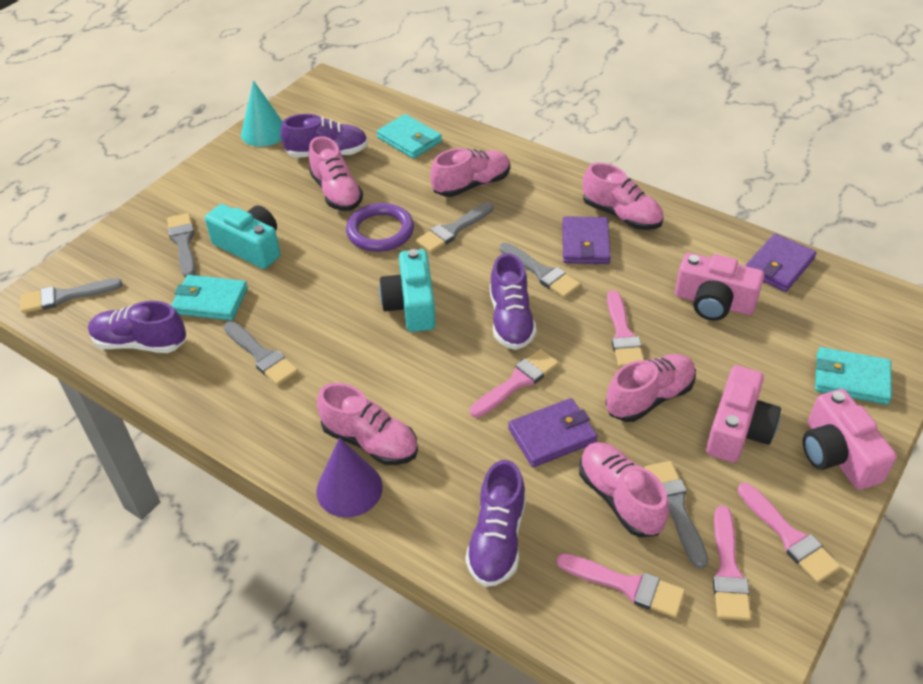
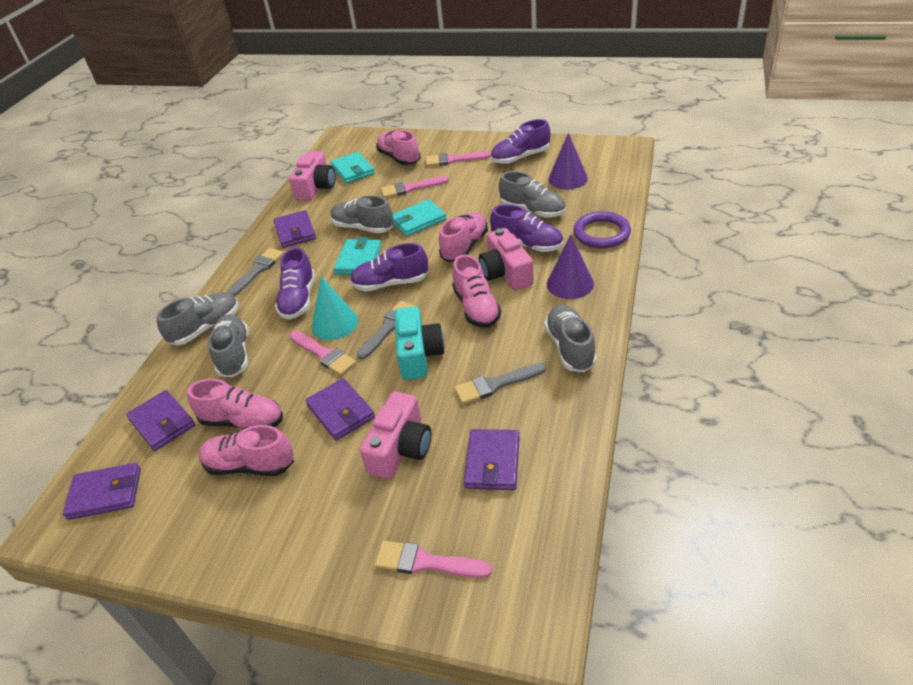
grey brush: 6 -> 3
grey shoe: 0 -> 5
pink brush: 5 -> 4
pink shoe: 6 -> 5
purple cone: 1 -> 2
purple wallet: 3 -> 5
turquoise camera: 2 -> 1

